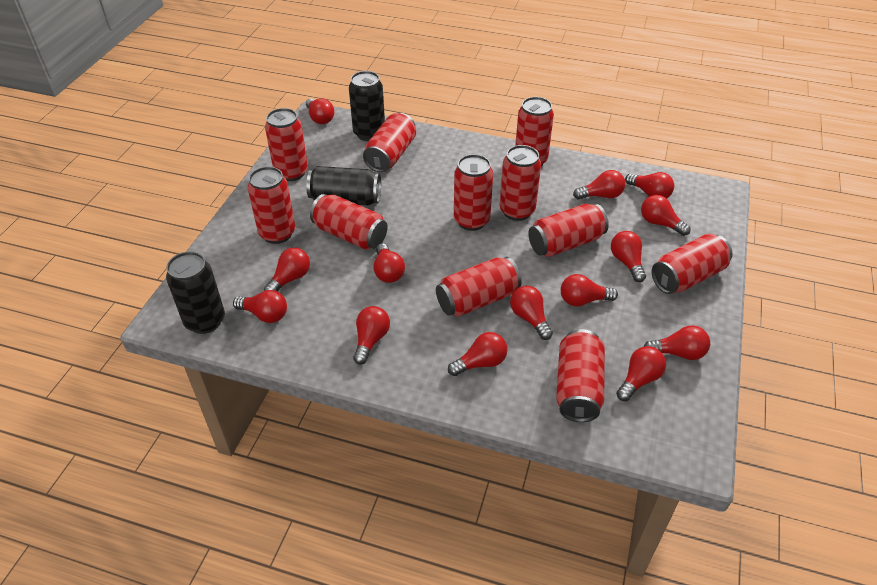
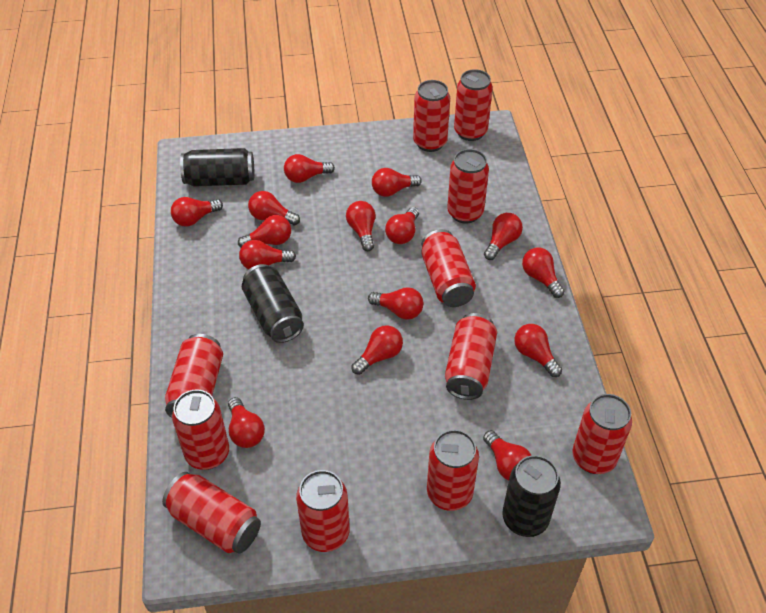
red light bulb: 14 -> 15

